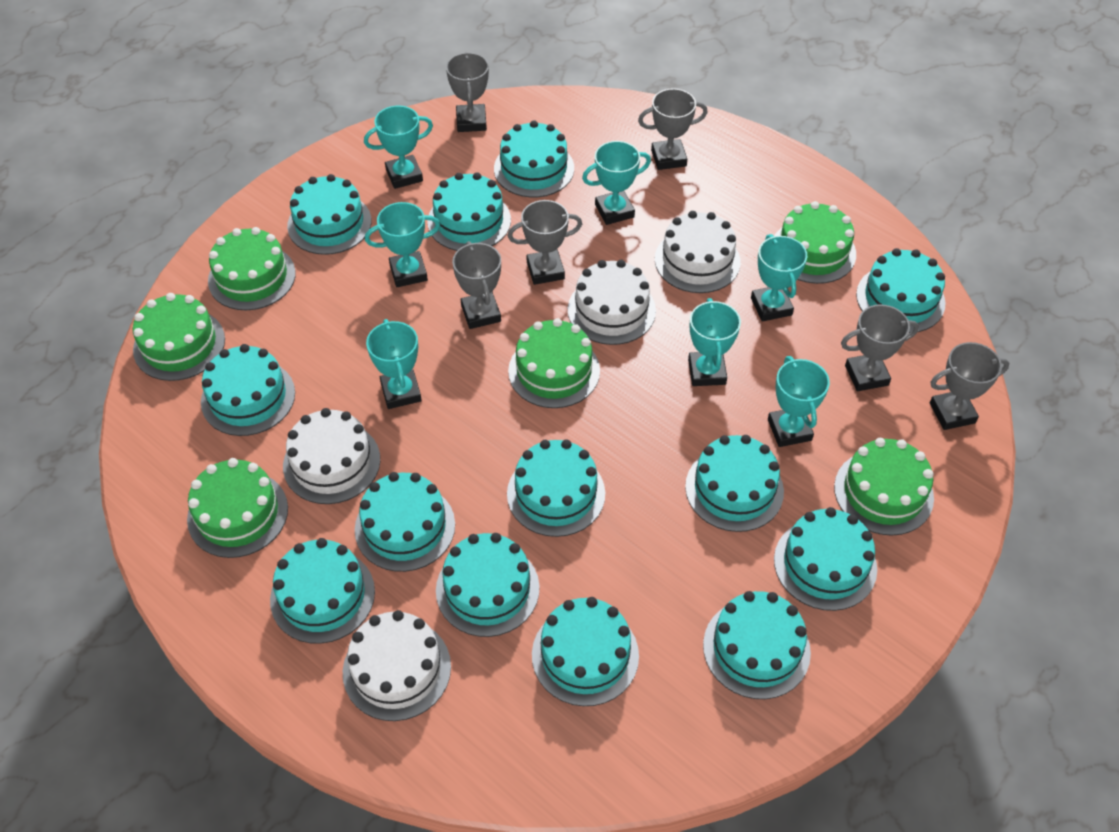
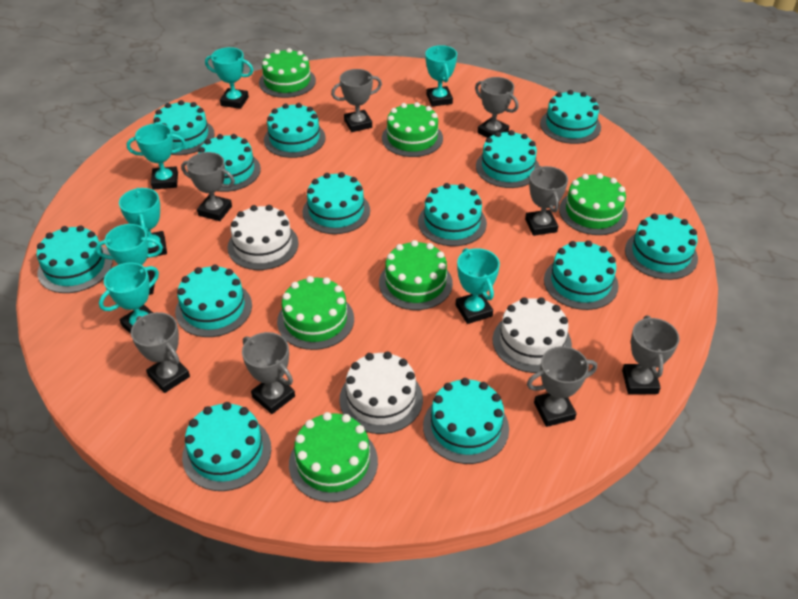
grey trophy: 6 -> 8
white cake: 4 -> 3

